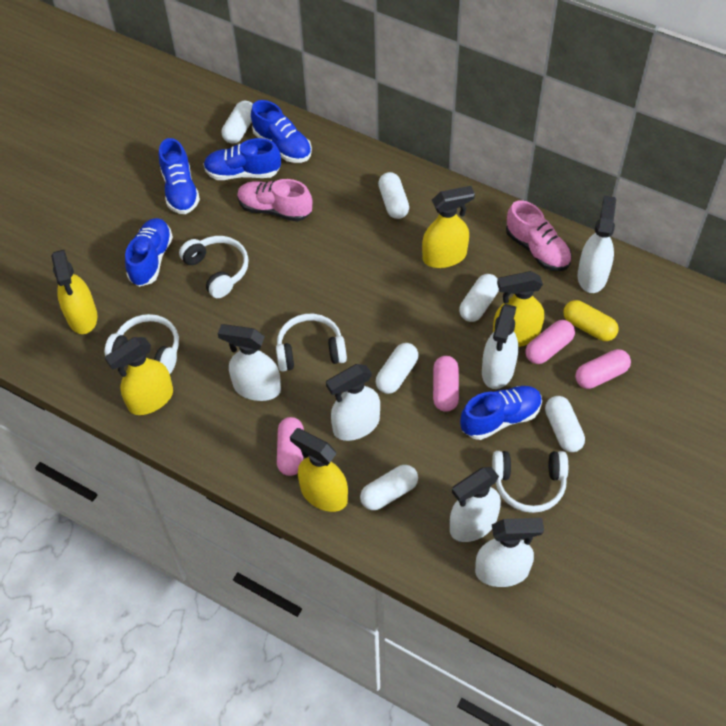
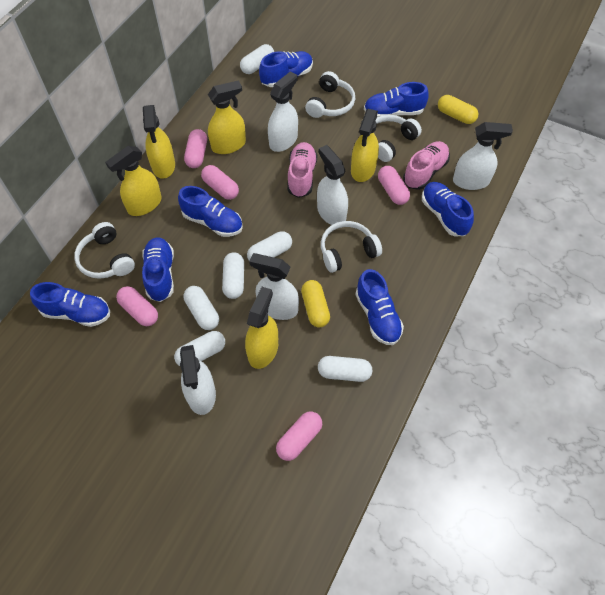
blue shoe: 5 -> 7
pink capsule: 4 -> 5
white spray bottle: 6 -> 5
yellow capsule: 1 -> 2

